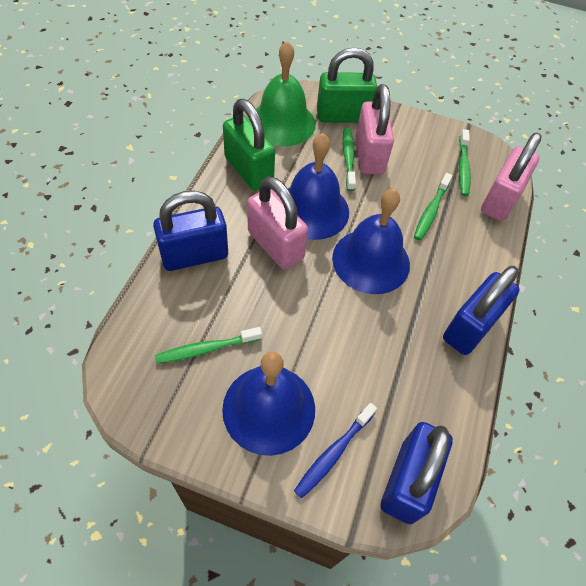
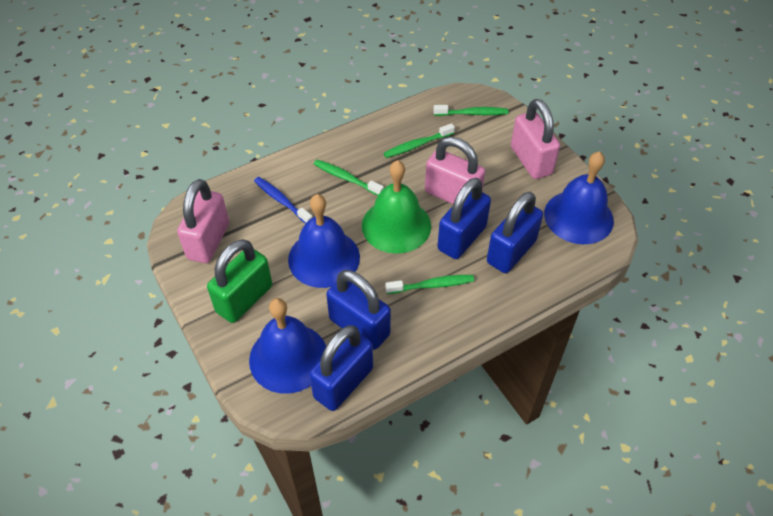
blue padlock: 3 -> 4
green padlock: 2 -> 1

